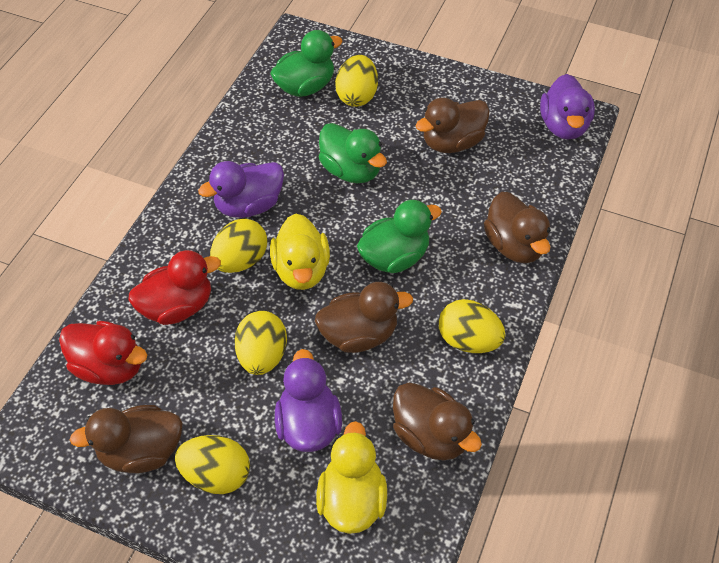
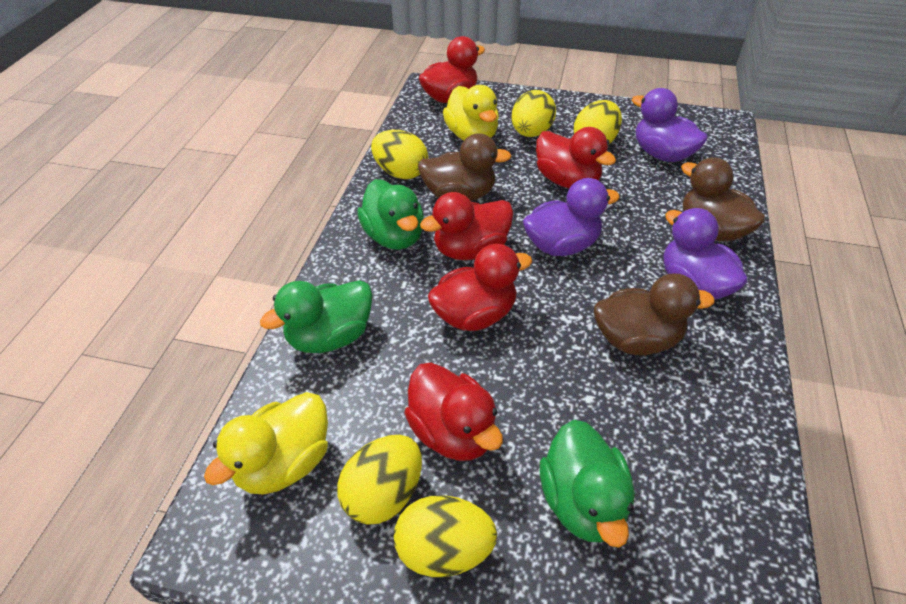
brown duck: 5 -> 3
red duck: 2 -> 5

